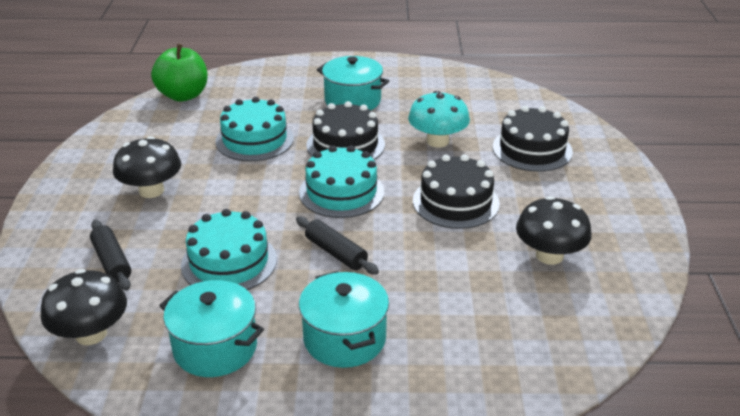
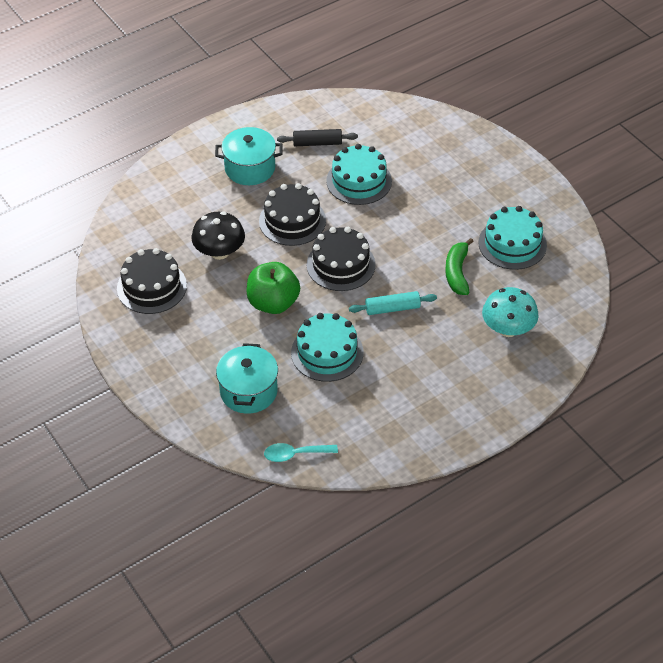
black mushroom: 3 -> 1
black rolling pin: 2 -> 1
green banana: 0 -> 1
turquoise pot: 3 -> 2
turquoise rolling pin: 0 -> 1
turquoise spoon: 0 -> 1

